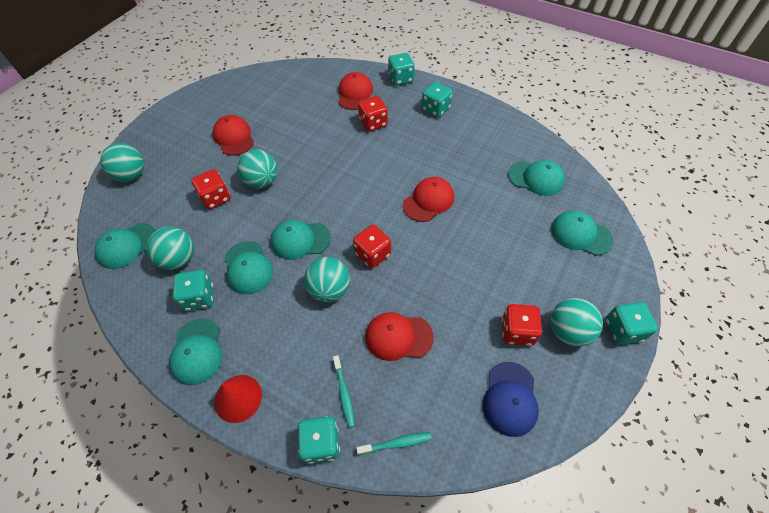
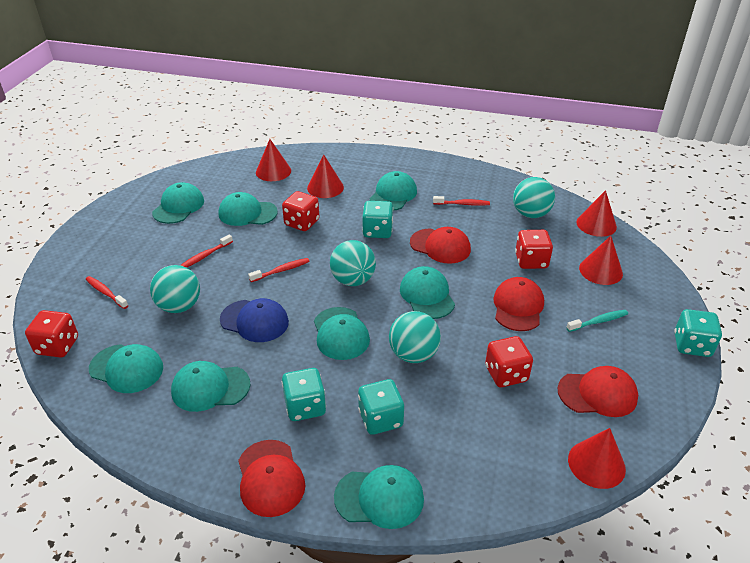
red cone: 1 -> 5
red toothbrush: 0 -> 4
turquoise ball: 5 -> 4
turquoise cap: 6 -> 8
turquoise dice: 5 -> 4
turquoise toothbrush: 2 -> 1

